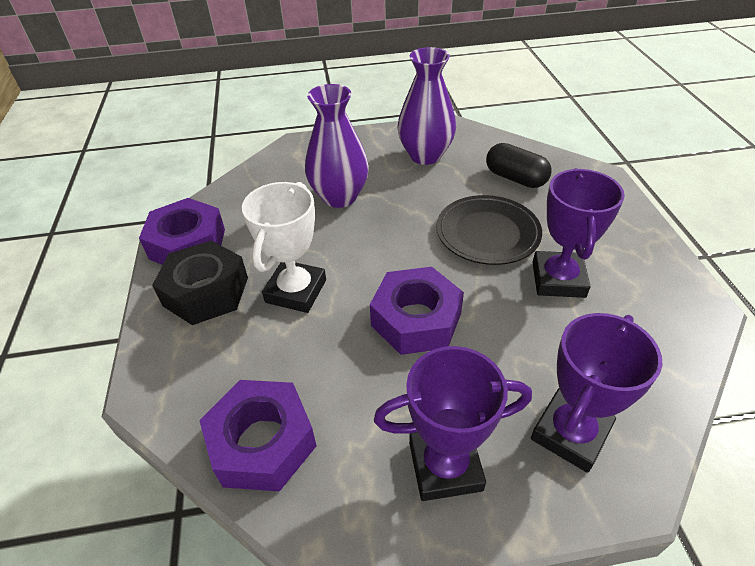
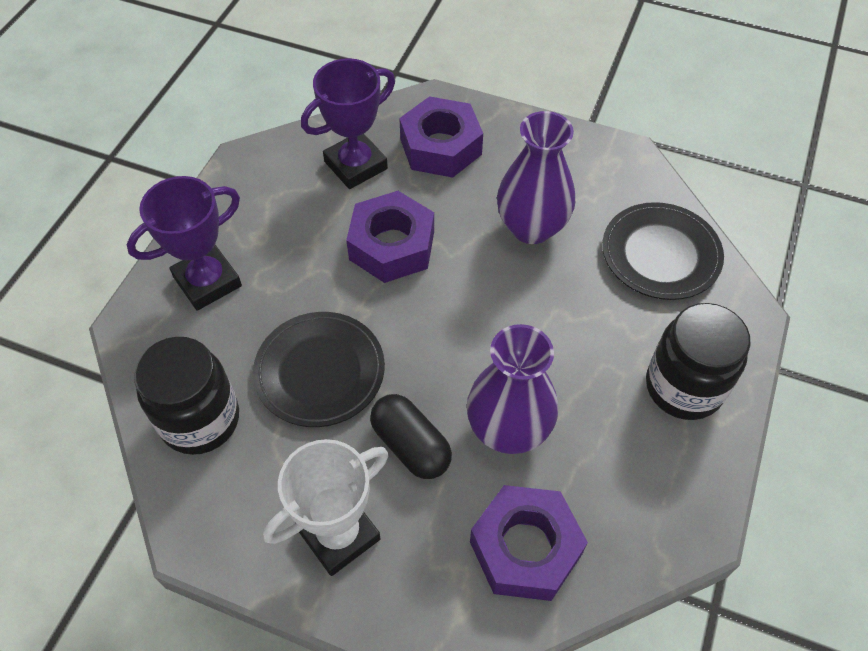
black jar: 0 -> 2
black nut: 1 -> 0
black plate: 1 -> 2
purple trophy: 3 -> 2

